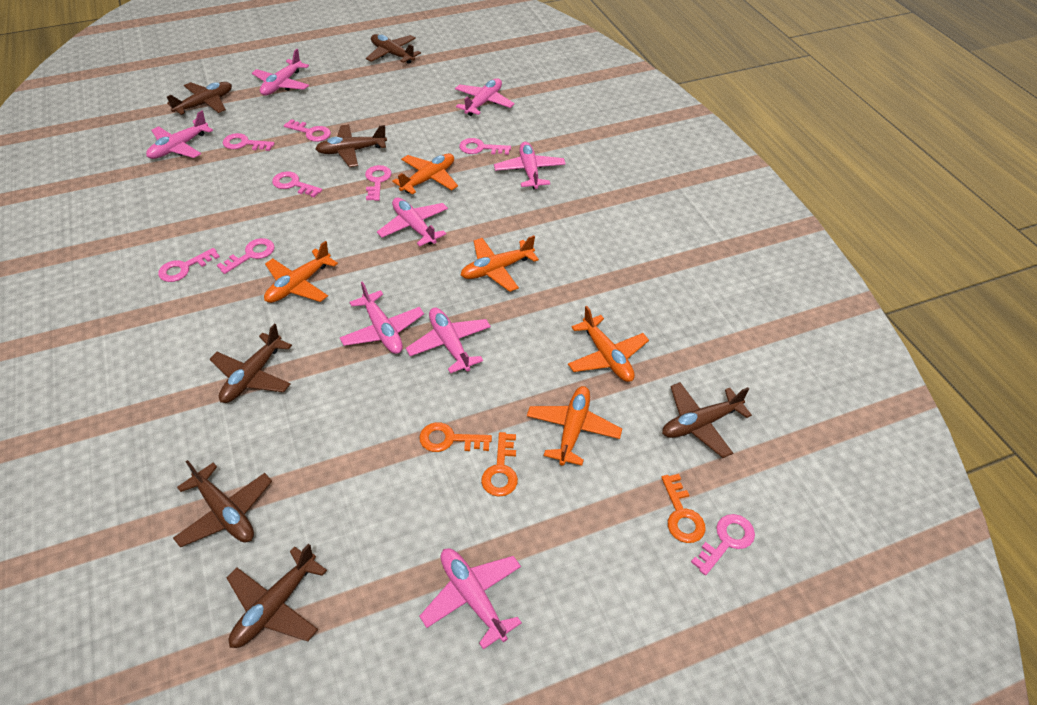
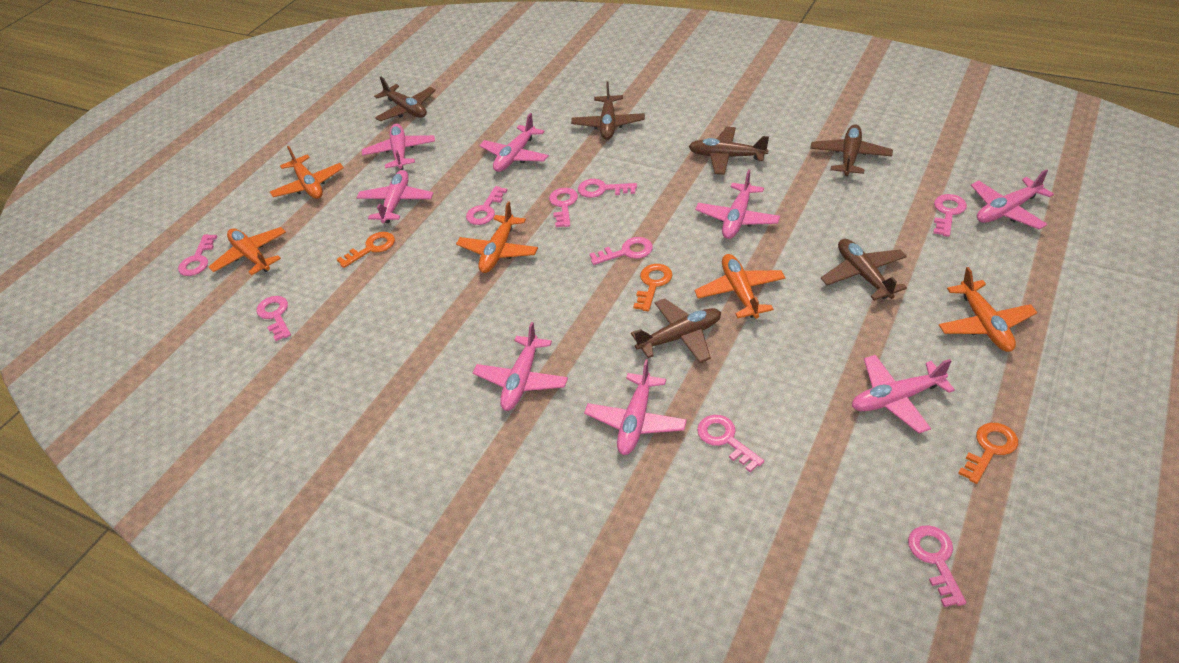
brown plane: 7 -> 6
pink key: 8 -> 9

